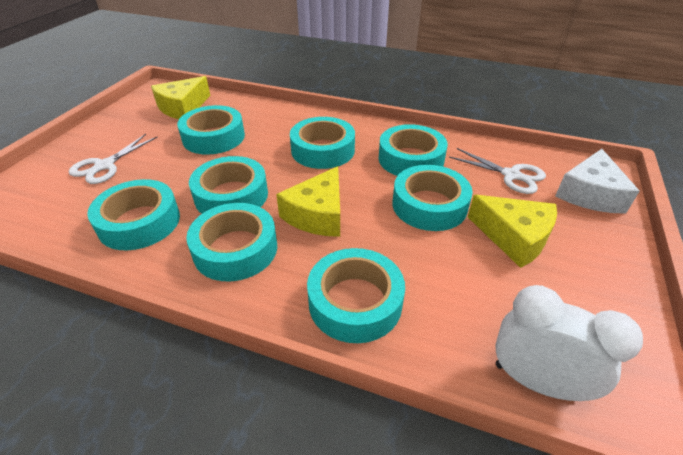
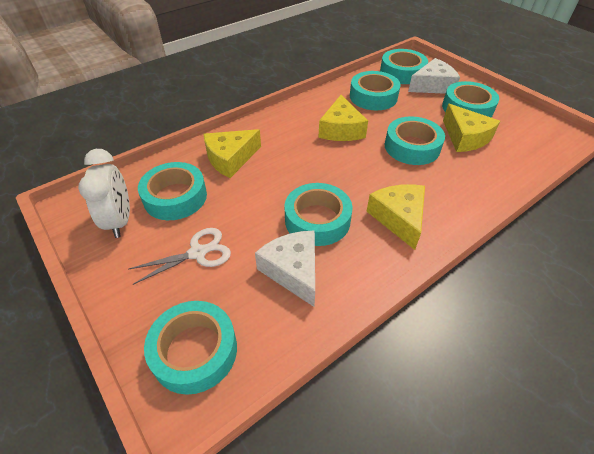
turquoise tape: 8 -> 7
white cheese: 1 -> 2
white scissors: 2 -> 1
yellow cheese: 3 -> 4

